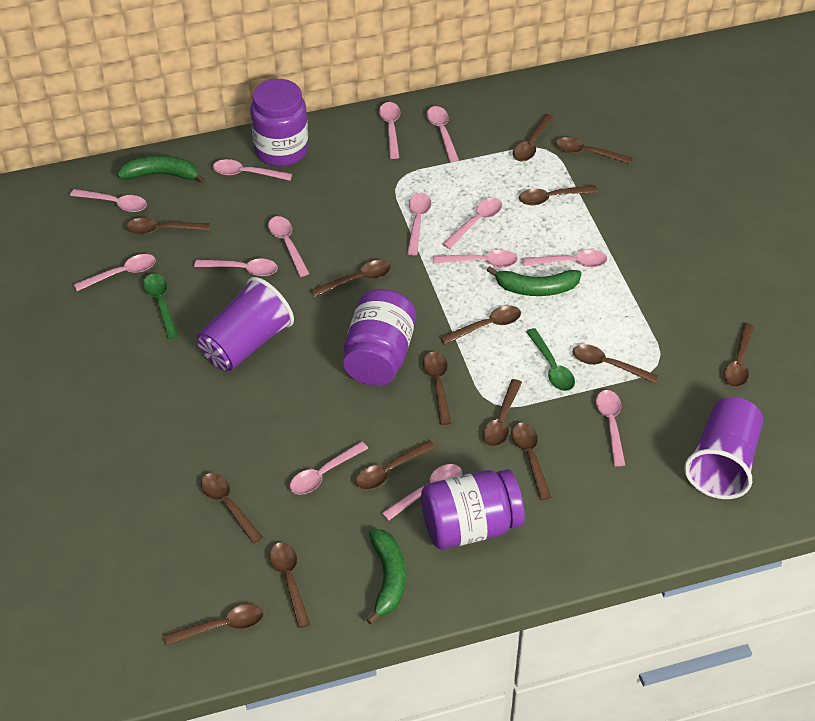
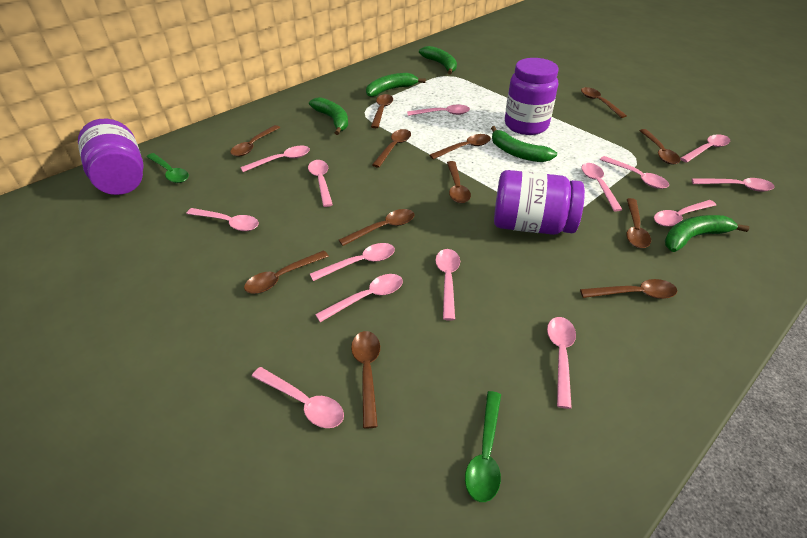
brown spoon: 15 -> 12
green banana: 3 -> 5
purple cup: 2 -> 0

